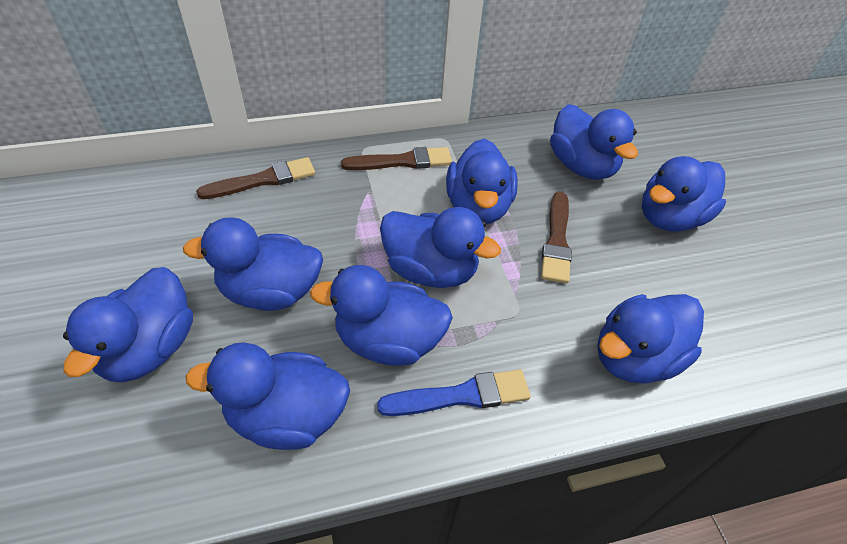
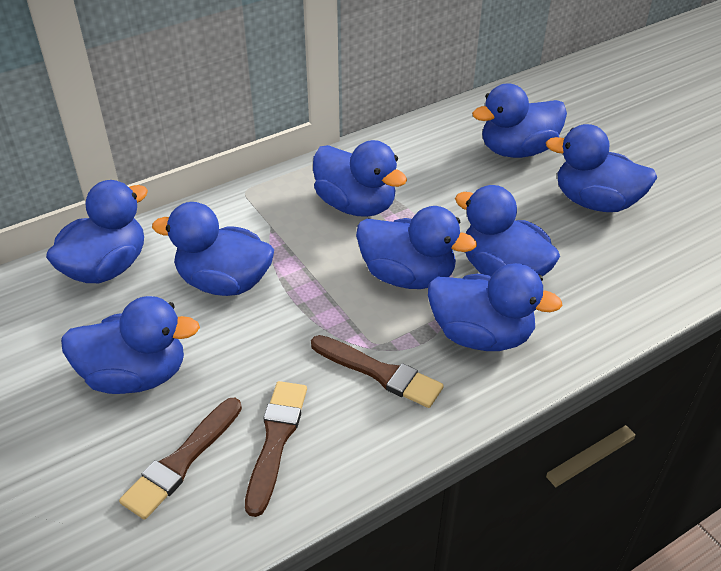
blue brush: 1 -> 0

